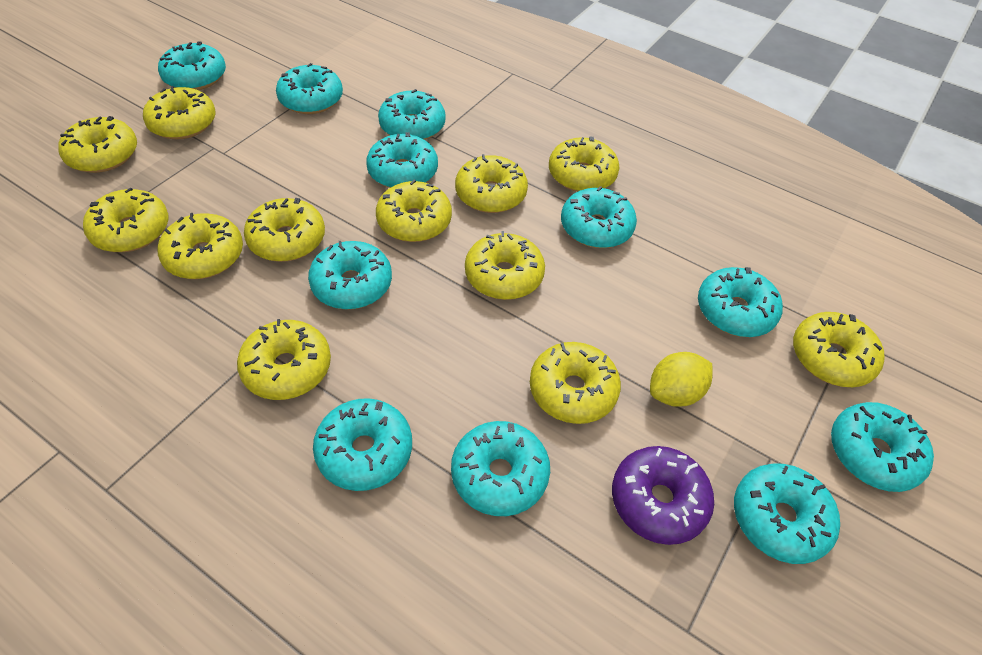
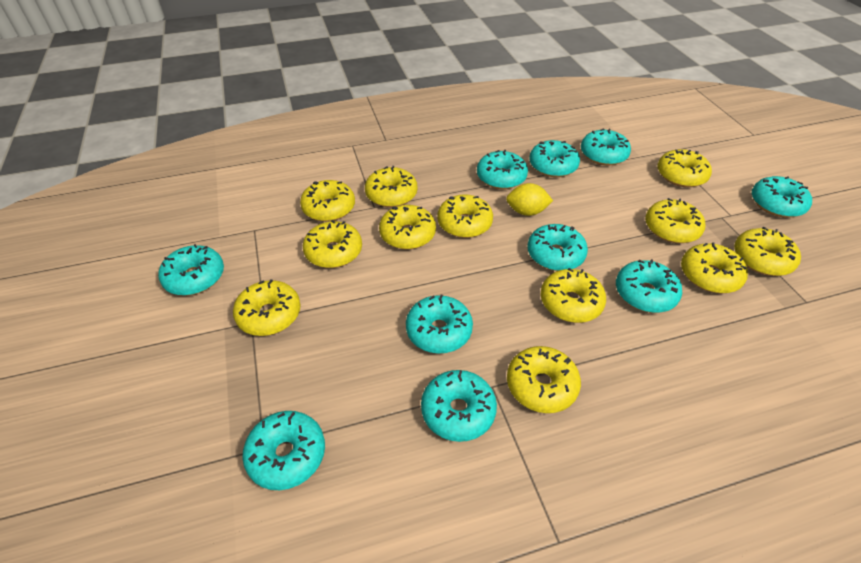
purple donut: 1 -> 0
turquoise donut: 11 -> 10

